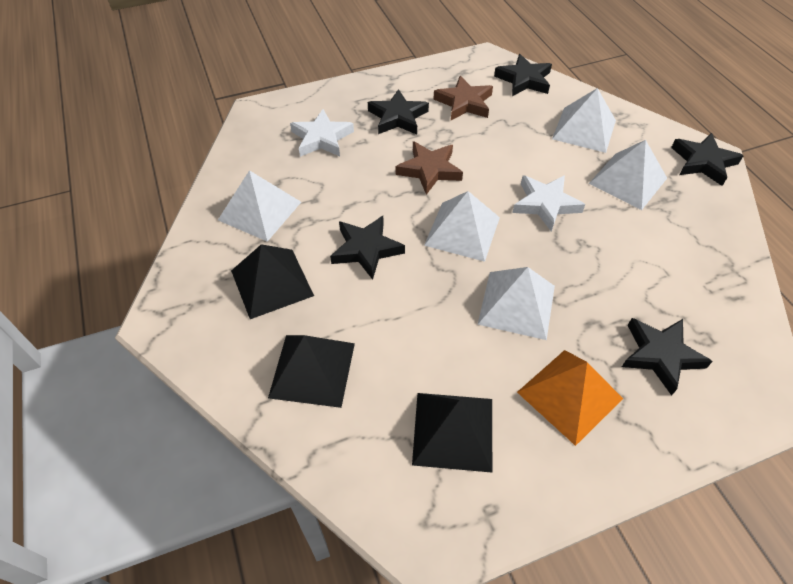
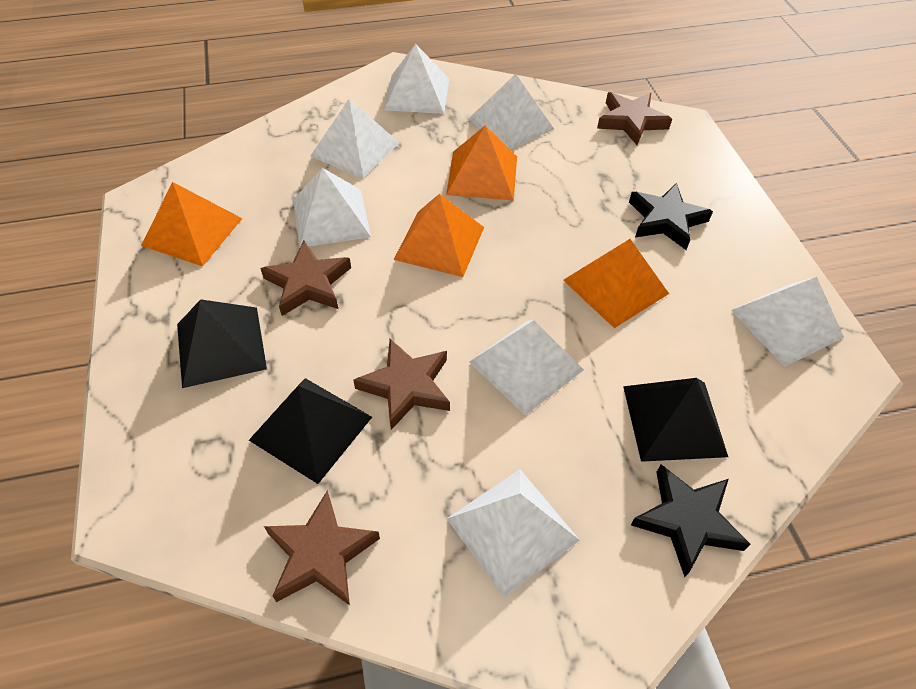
black star: 5 -> 2
brown star: 2 -> 4
orange pyramid: 1 -> 4
white pyramid: 5 -> 7
white star: 2 -> 0

